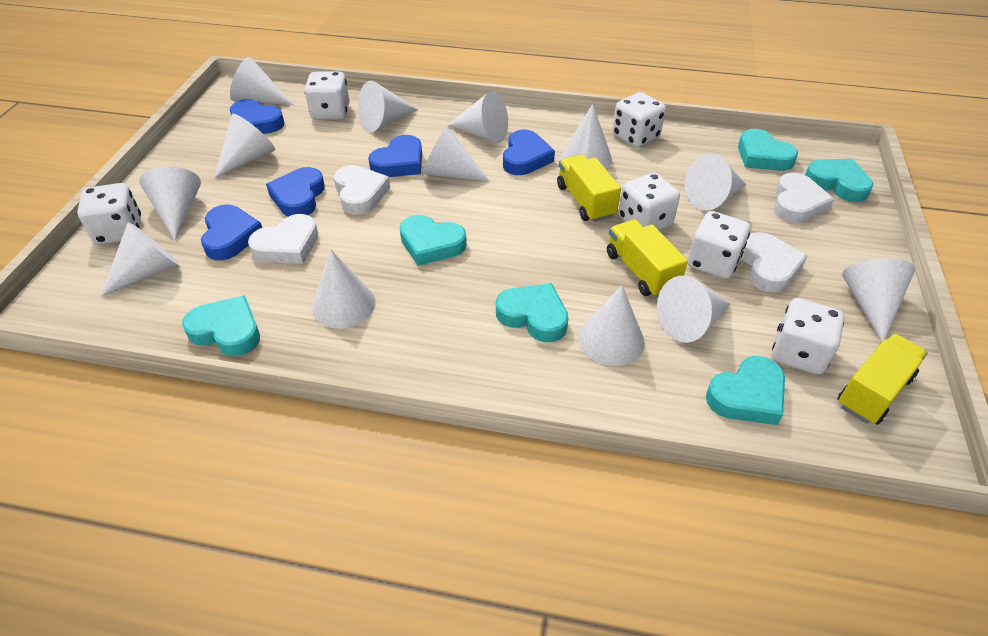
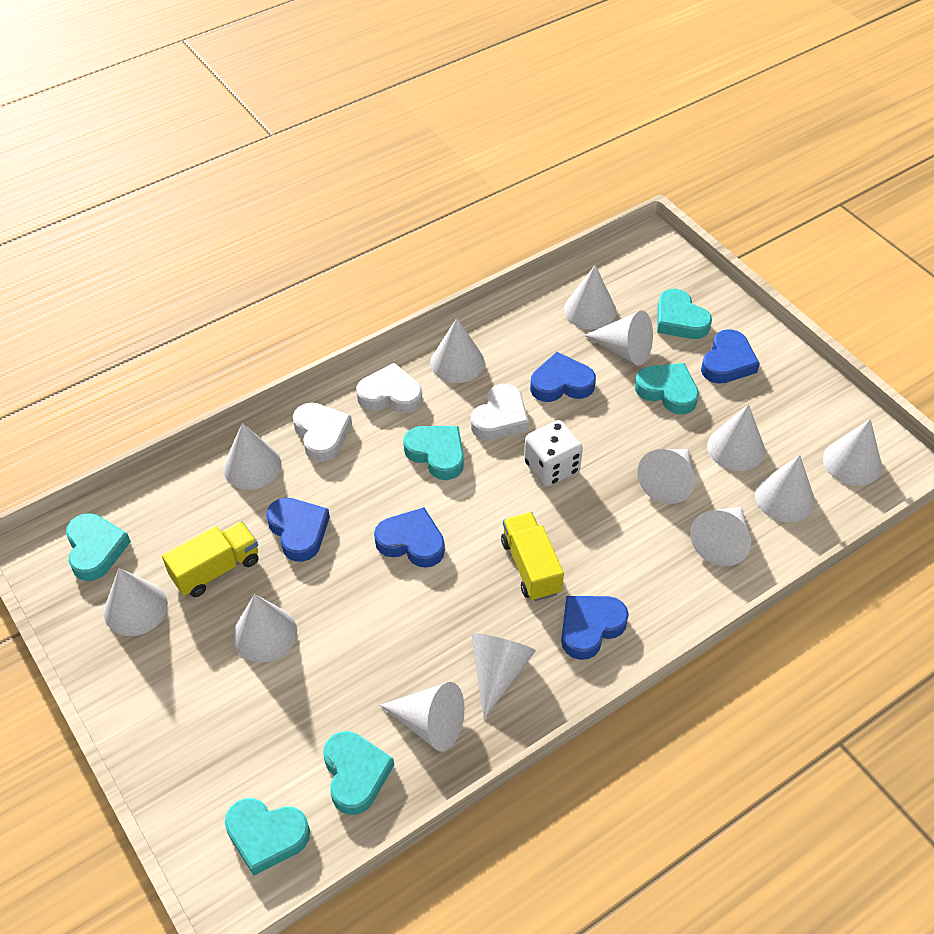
white dice: 6 -> 1
white heart: 4 -> 3
yellow truck: 3 -> 2

